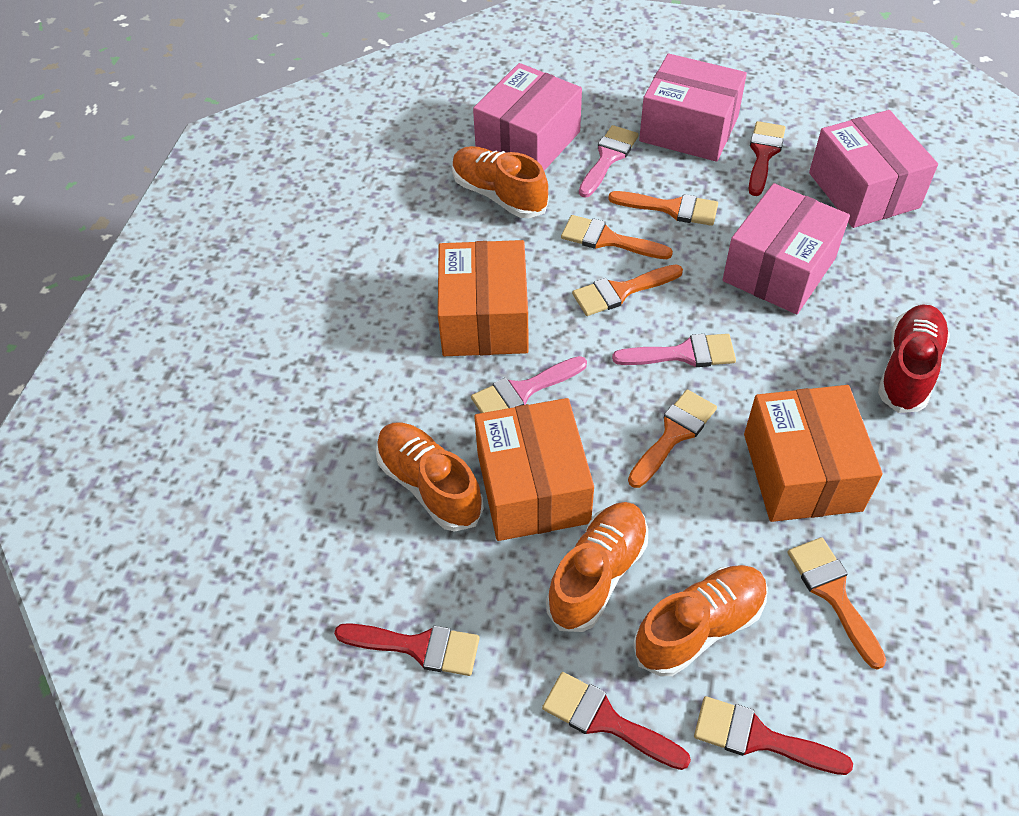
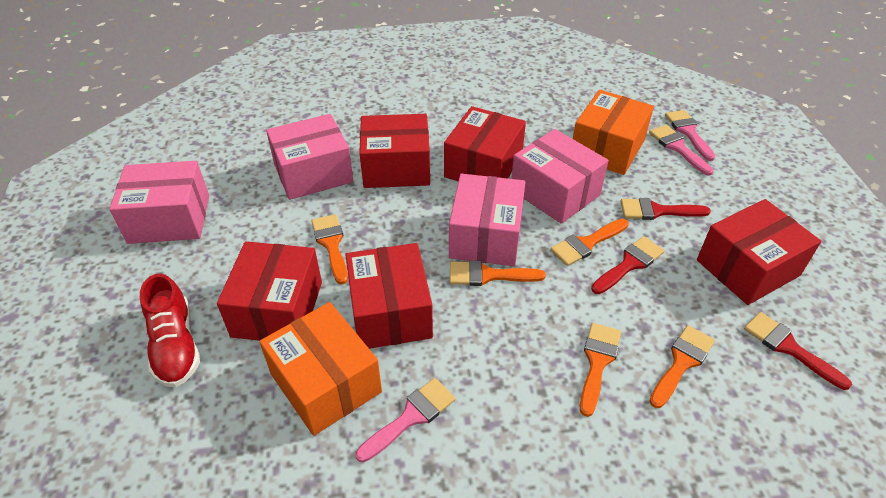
orange box: 3 -> 2
orange shoe: 4 -> 0
red box: 0 -> 5
red brush: 4 -> 3

